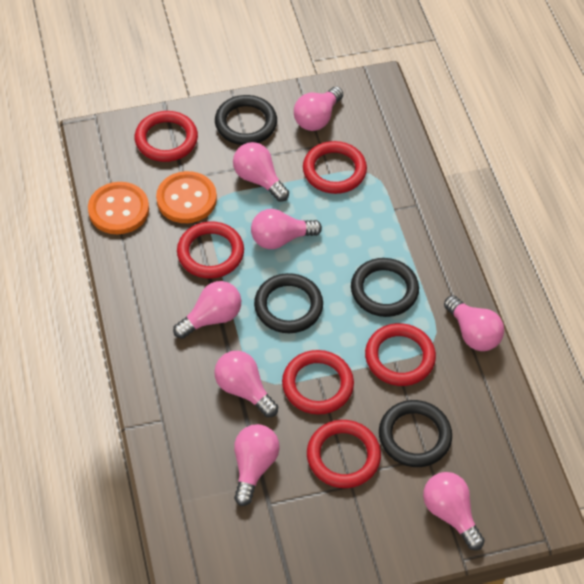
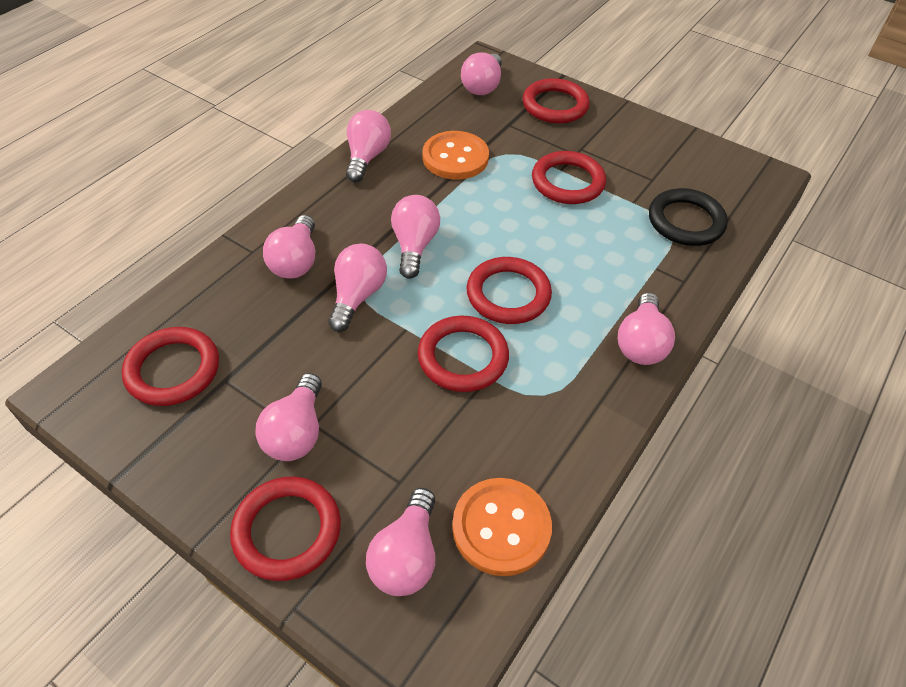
black ring: 4 -> 1

